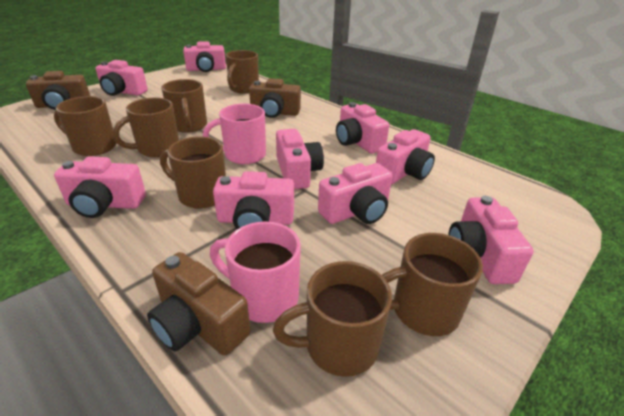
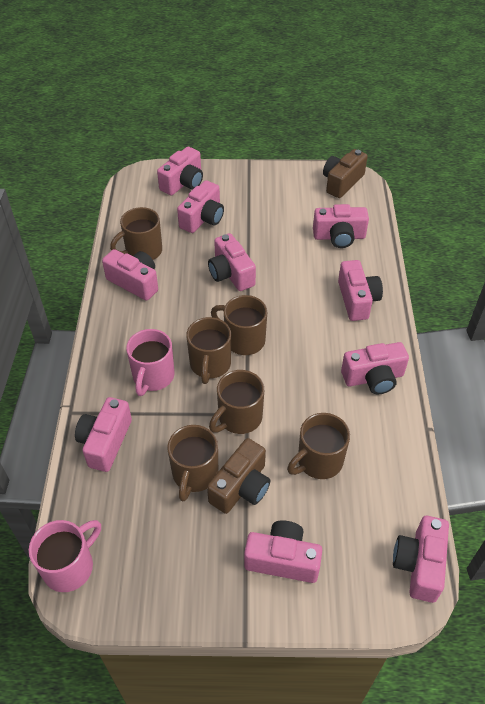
brown camera: 3 -> 2
brown mug: 7 -> 6
pink camera: 9 -> 10

